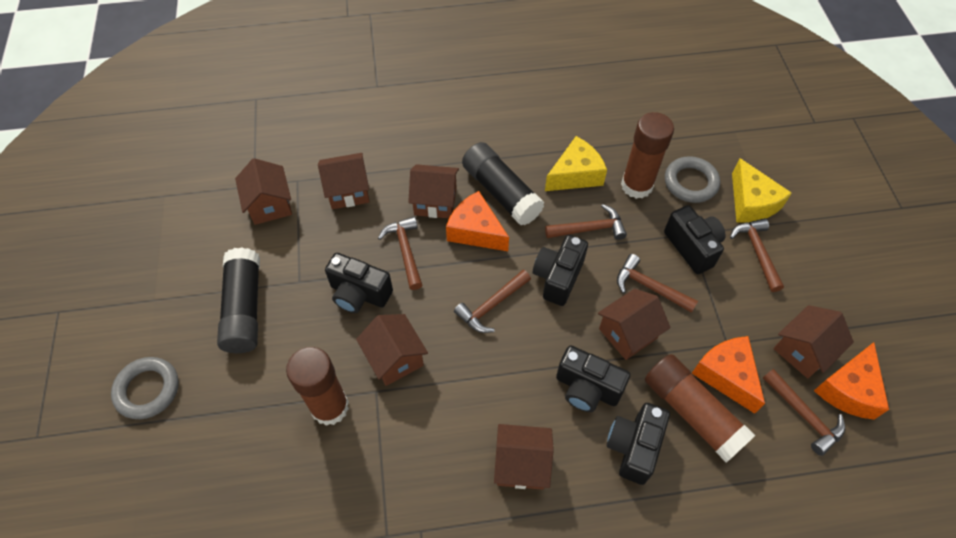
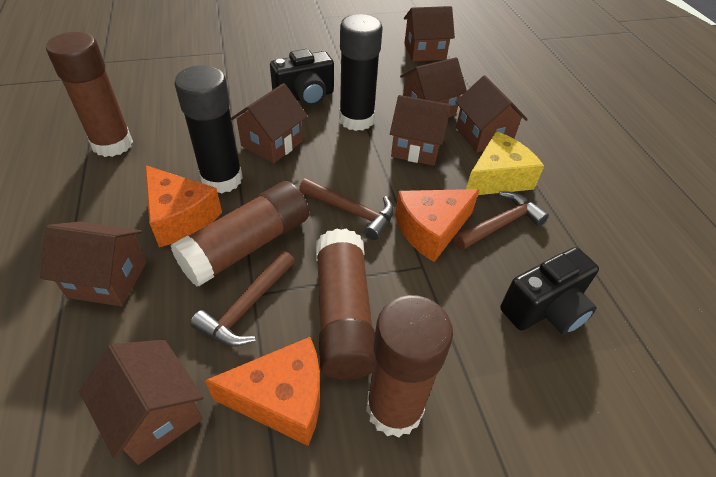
black camera: 5 -> 2
brown glue stick: 3 -> 4
brown hammer: 6 -> 3
grey ring: 2 -> 0
yellow cheese: 2 -> 1

